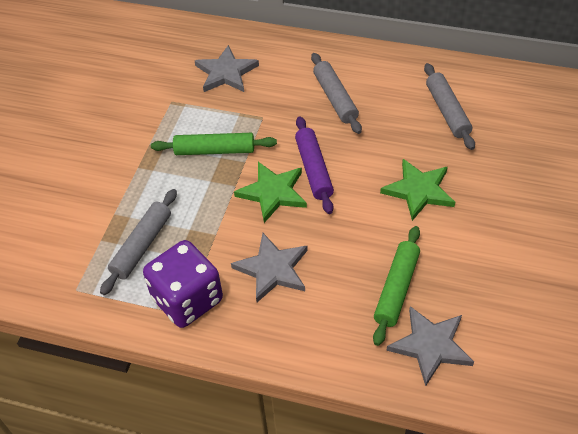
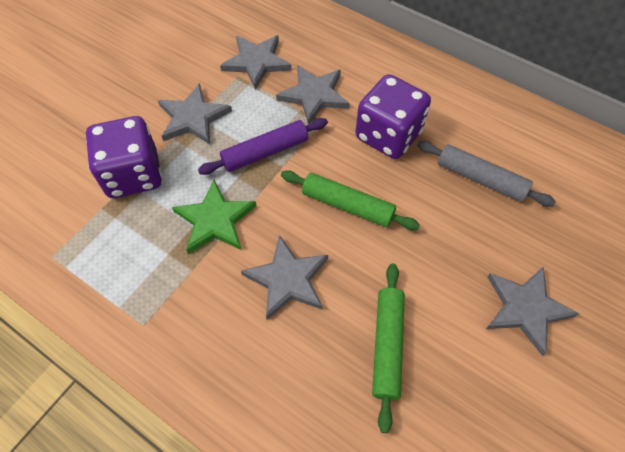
green star: 2 -> 1
grey rolling pin: 3 -> 1
grey star: 3 -> 5
purple dice: 1 -> 2

